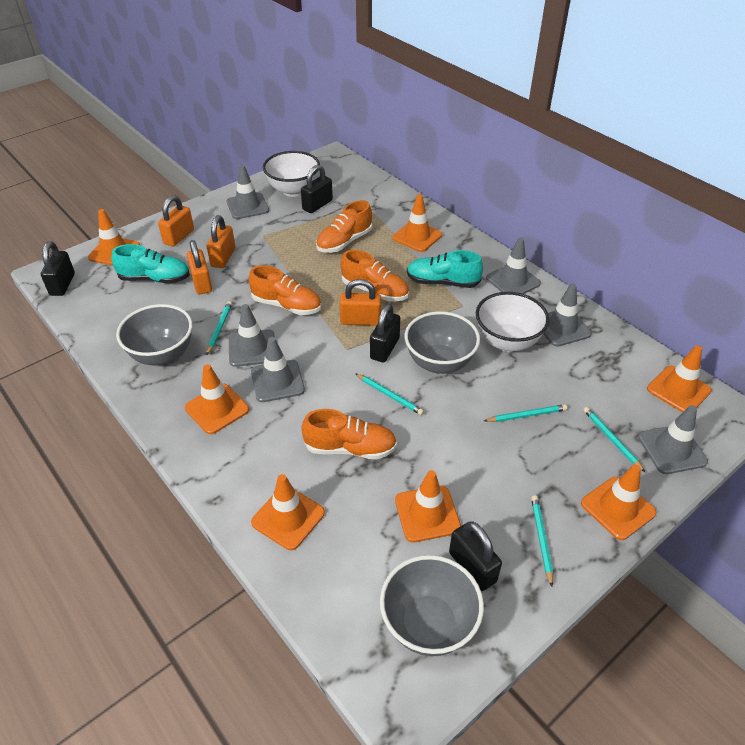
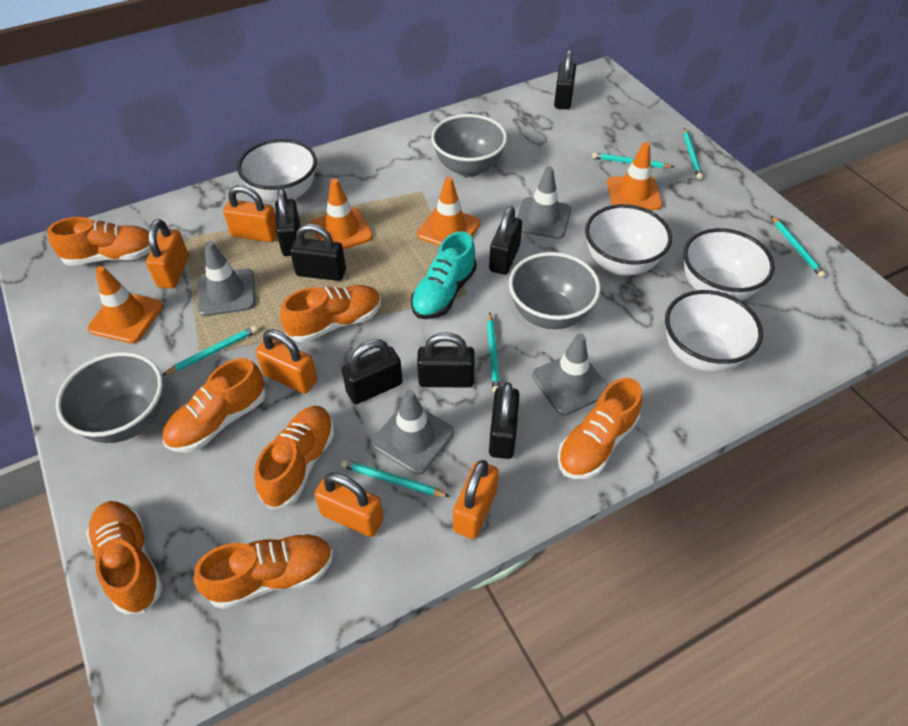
black padlock: 4 -> 7
grey traffic cone: 6 -> 4
orange padlock: 4 -> 5
orange shoe: 4 -> 7
orange traffic cone: 7 -> 4
turquoise pencil: 5 -> 6
turquoise shoe: 2 -> 1
white bowl: 2 -> 4

